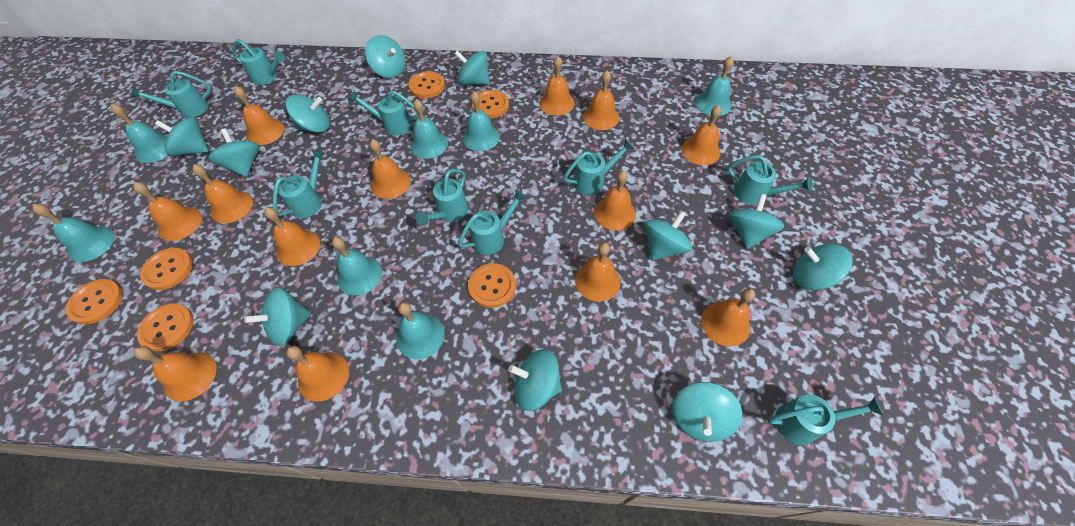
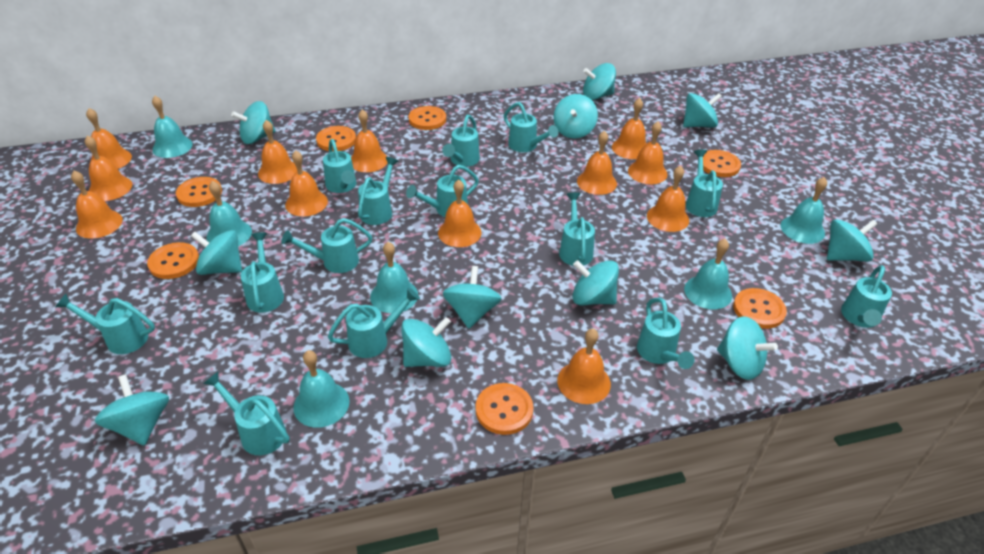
orange bell: 13 -> 12
orange button: 6 -> 7
turquoise bell: 7 -> 6
turquoise watering can: 9 -> 14

